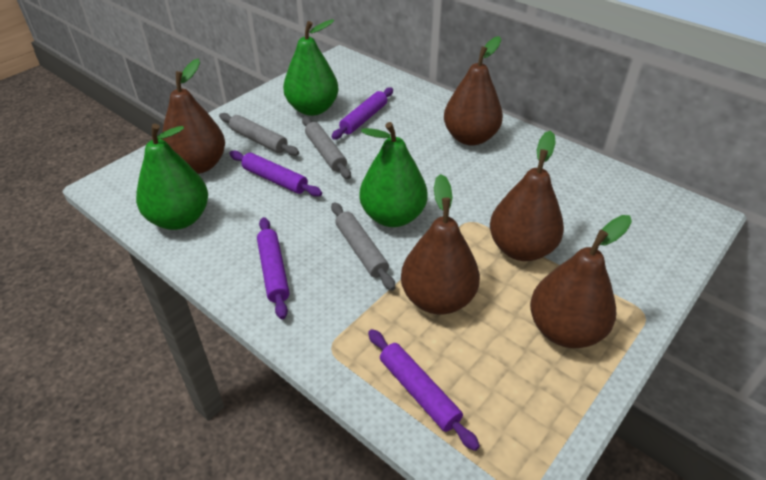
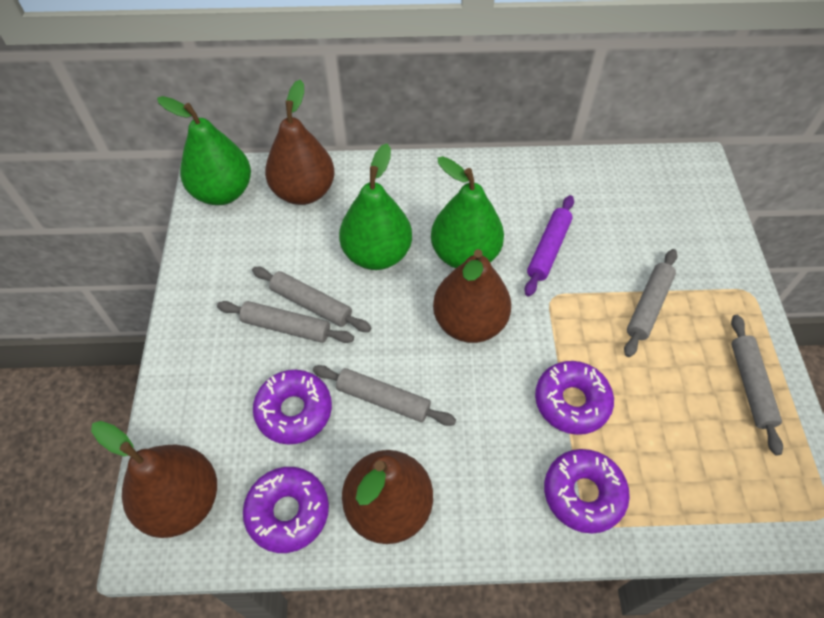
brown pear: 5 -> 4
grey rolling pin: 3 -> 5
purple donut: 0 -> 4
purple rolling pin: 4 -> 1

